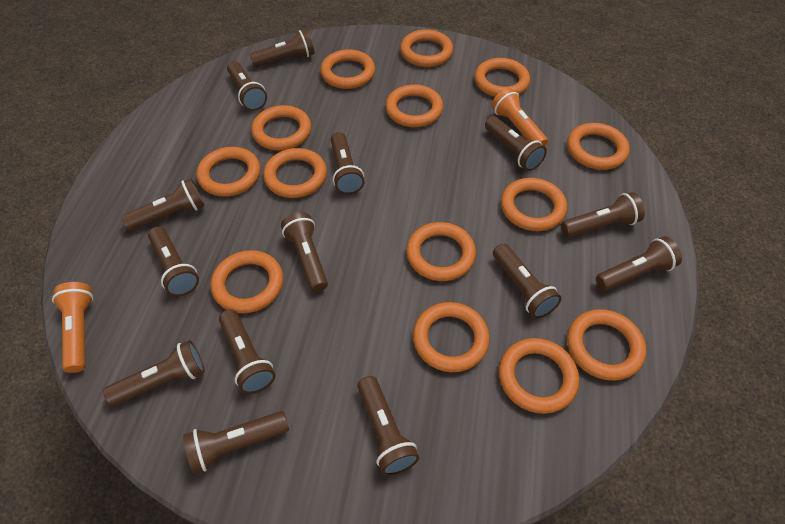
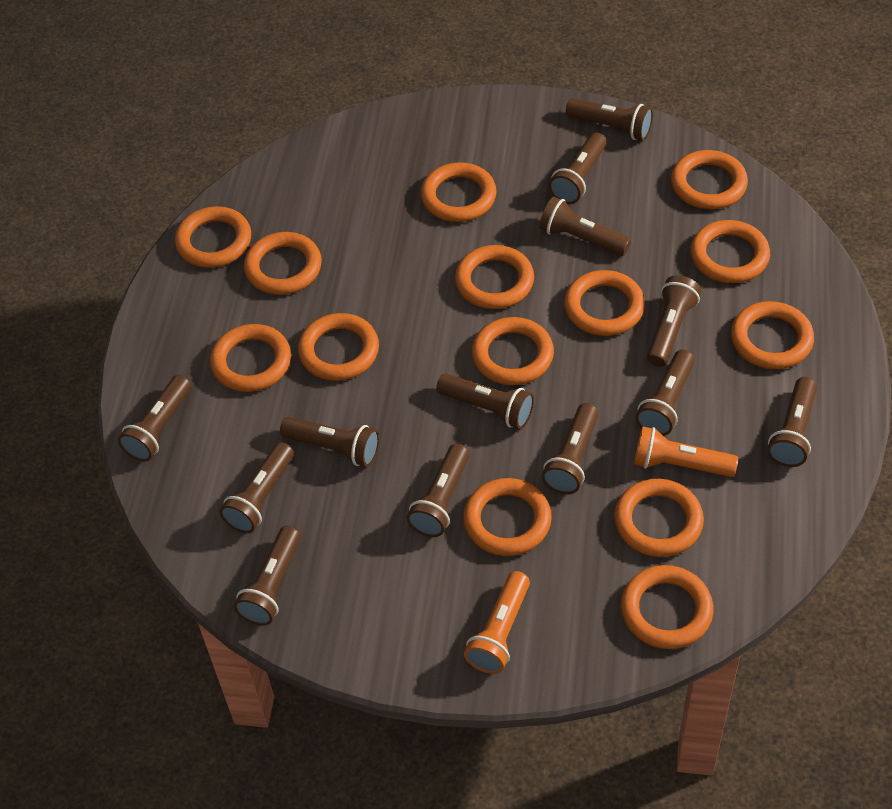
brown flashlight: 14 -> 13

